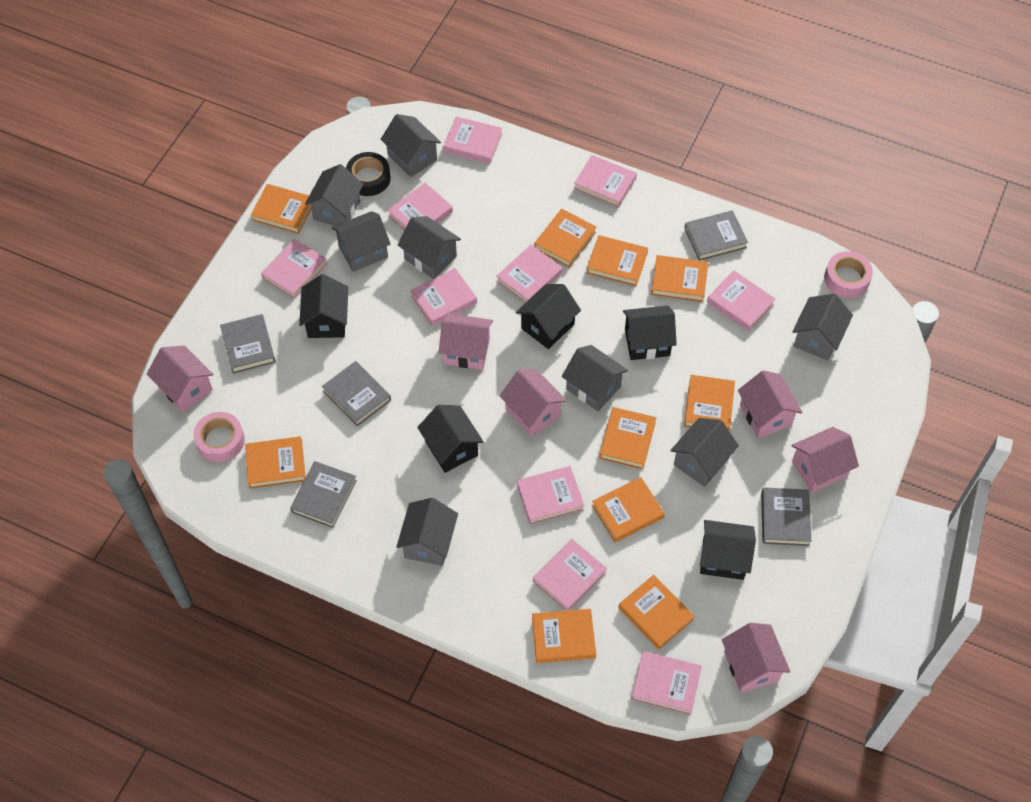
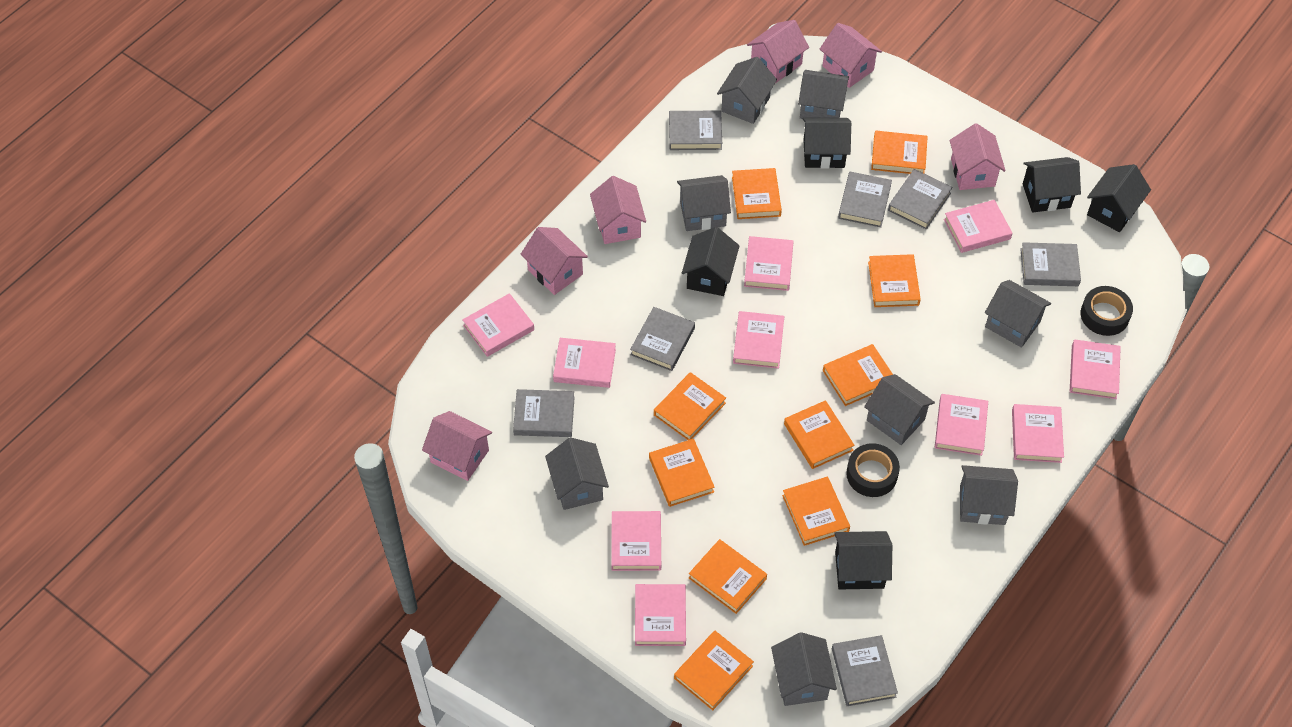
black tape: 1 -> 2
grey book: 5 -> 7
pink tape: 2 -> 0

